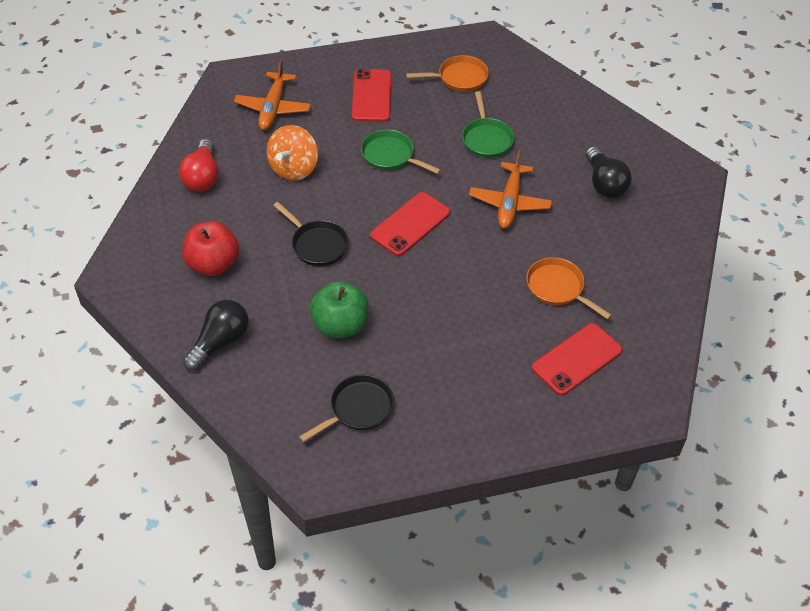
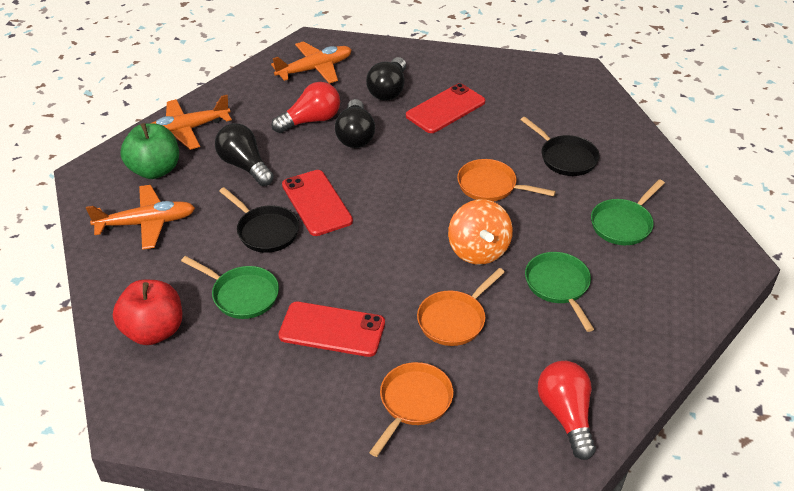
black light bulb: 2 -> 3
green pan: 2 -> 3
orange pan: 2 -> 3
orange plane: 2 -> 3
red light bulb: 1 -> 2

